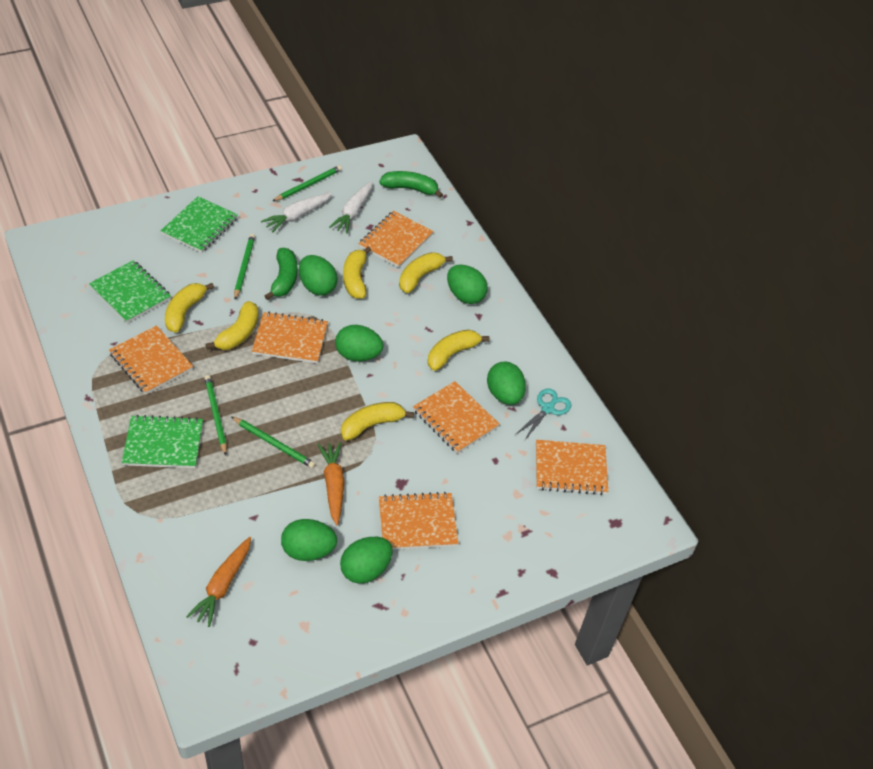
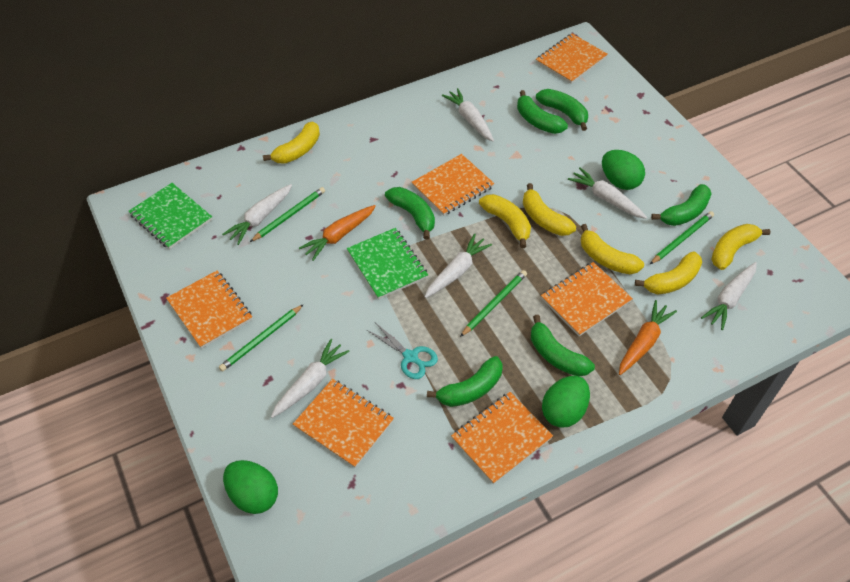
green banana: 2 -> 6
green egg: 6 -> 3
green notebook: 3 -> 2
white carrot: 2 -> 6

